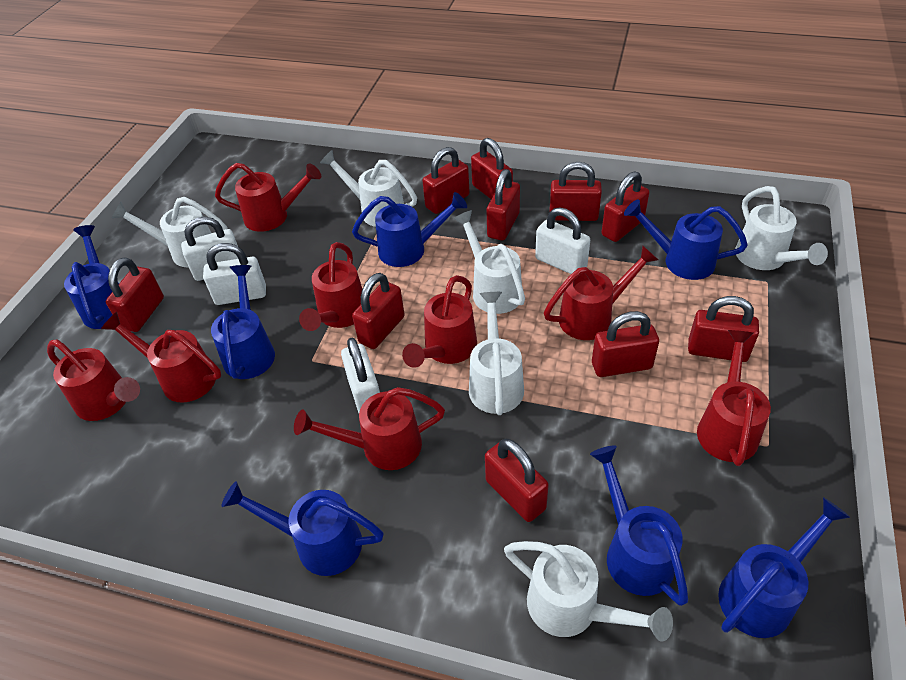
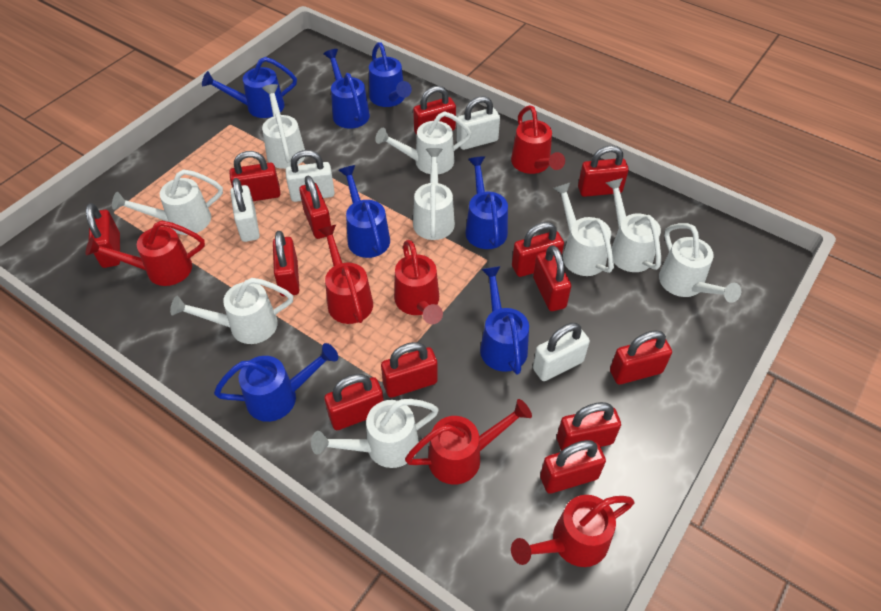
red padlock: 10 -> 13
red watering can: 8 -> 6
white watering can: 6 -> 9

